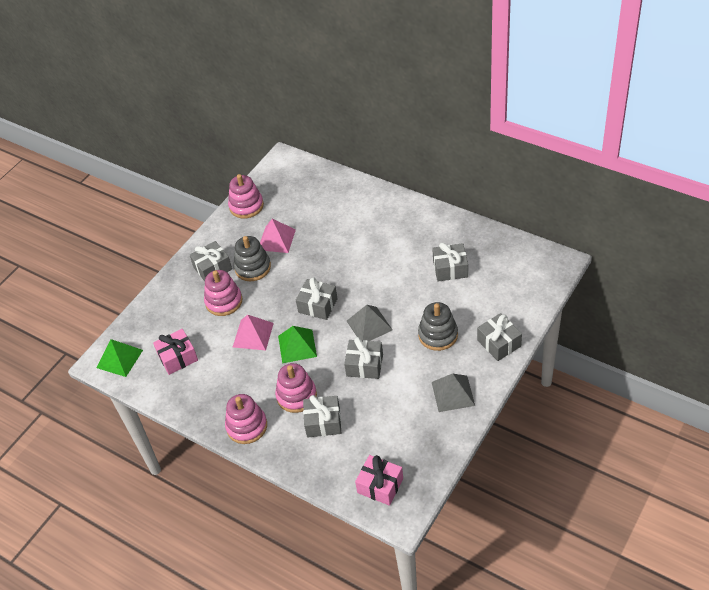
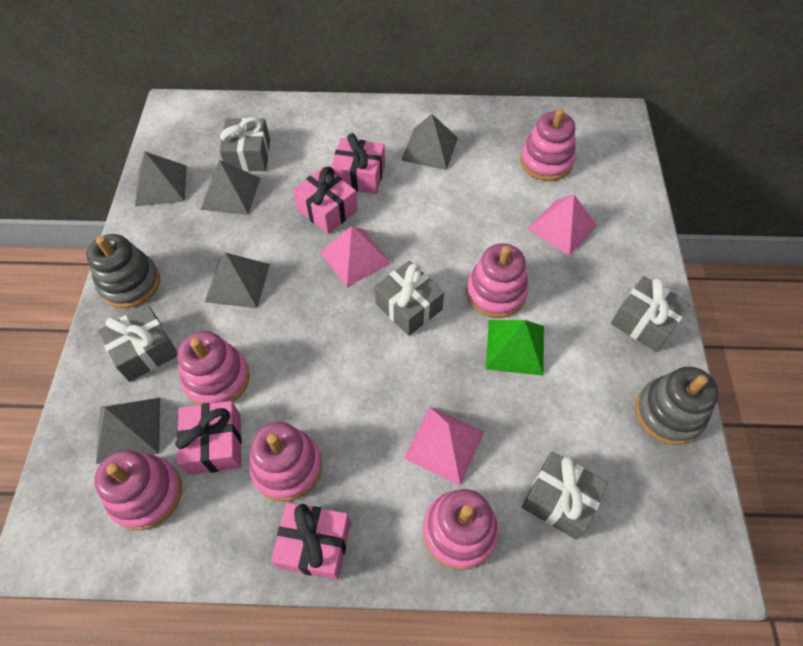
green pyramid: 2 -> 1
grey gift: 6 -> 5
grey pyramid: 2 -> 5
pink gift: 2 -> 4
pink pyramid: 2 -> 3
pink stacking toy: 4 -> 6

